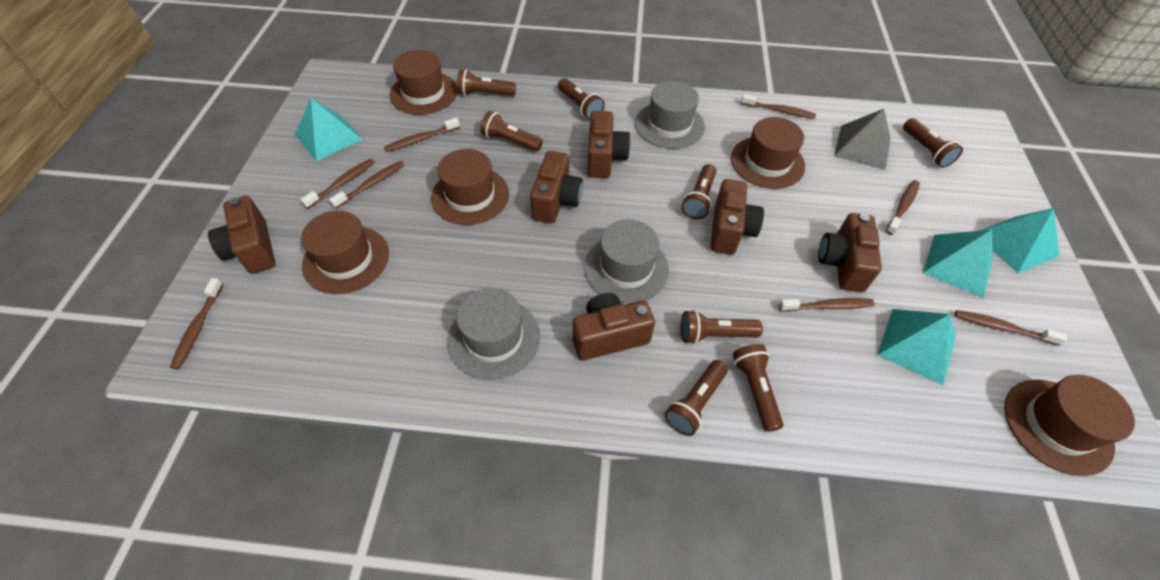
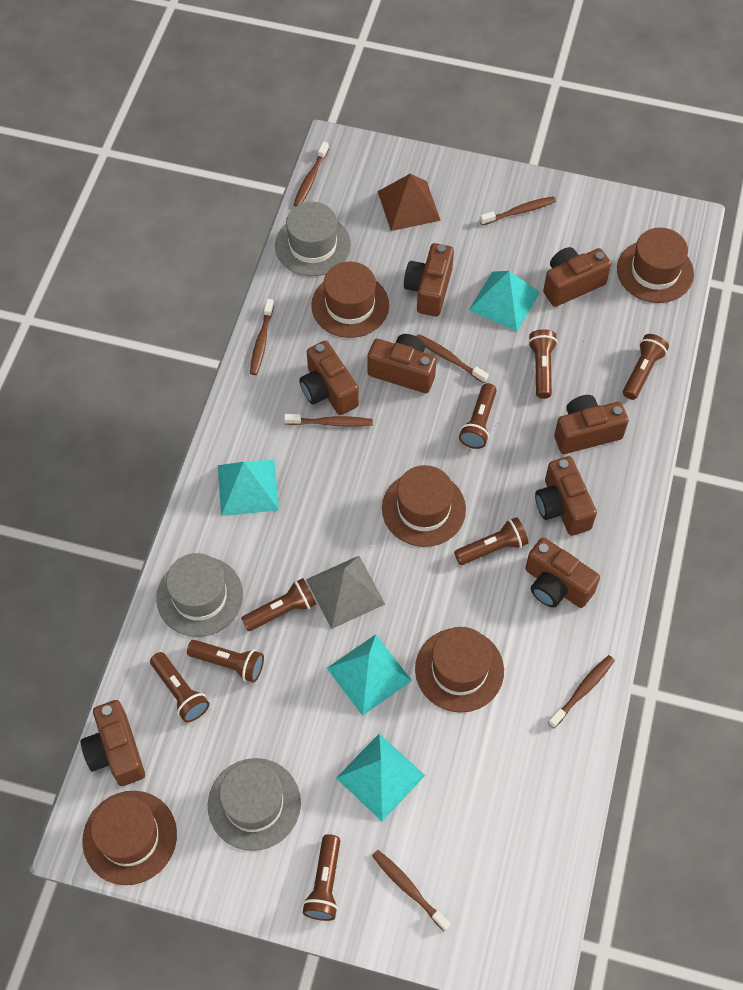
brown camera: 6 -> 8
brown pyramid: 0 -> 1
brown toothbrush: 8 -> 7

